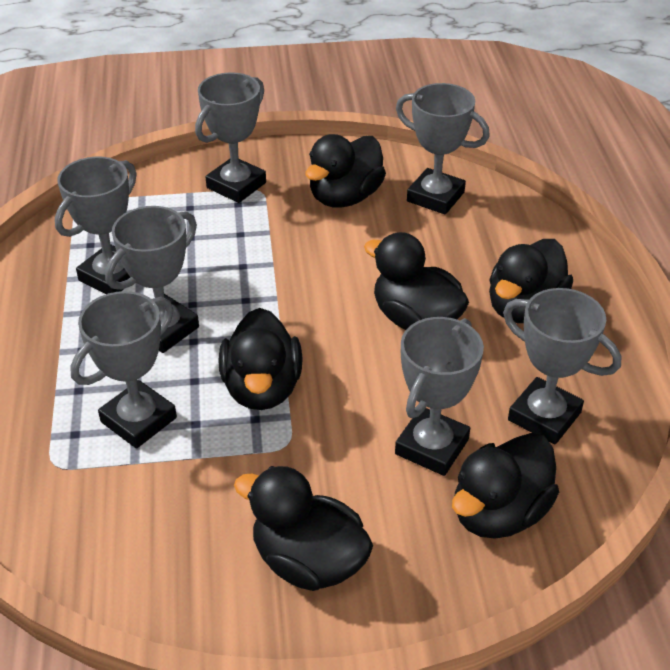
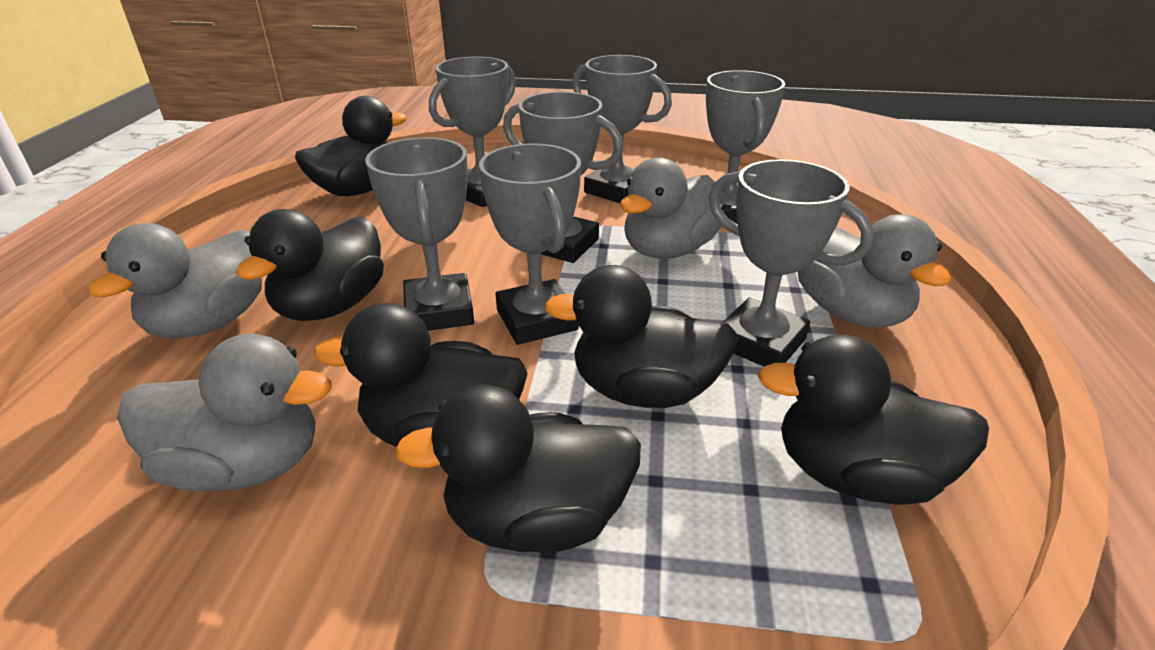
grey duck: 0 -> 4

